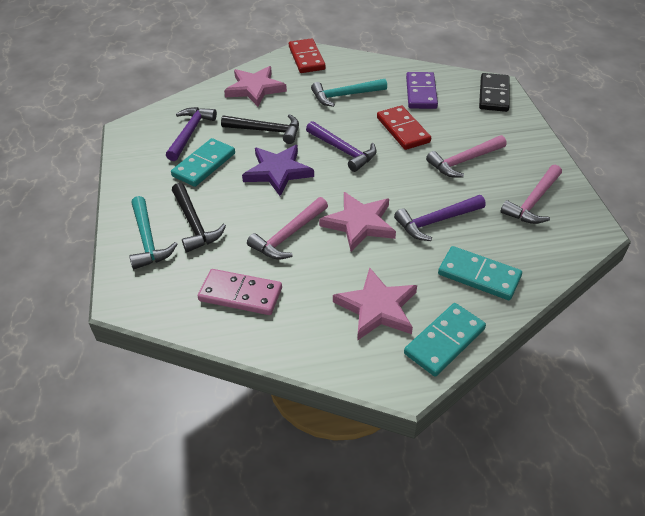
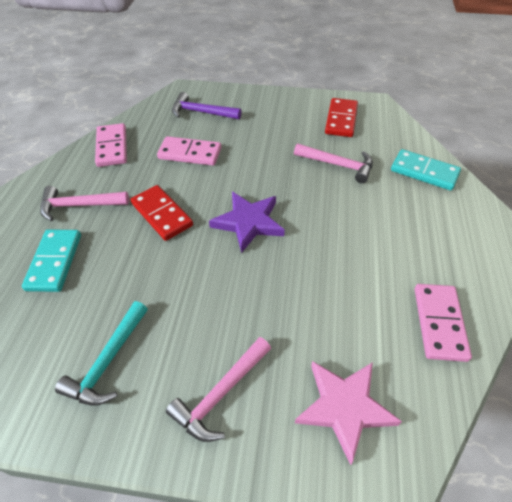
black domino: 1 -> 0
black hammer: 2 -> 0
pink domino: 1 -> 3
pink star: 3 -> 1
purple domino: 1 -> 0
purple hammer: 3 -> 1
turquoise domino: 3 -> 2
turquoise hammer: 2 -> 1

